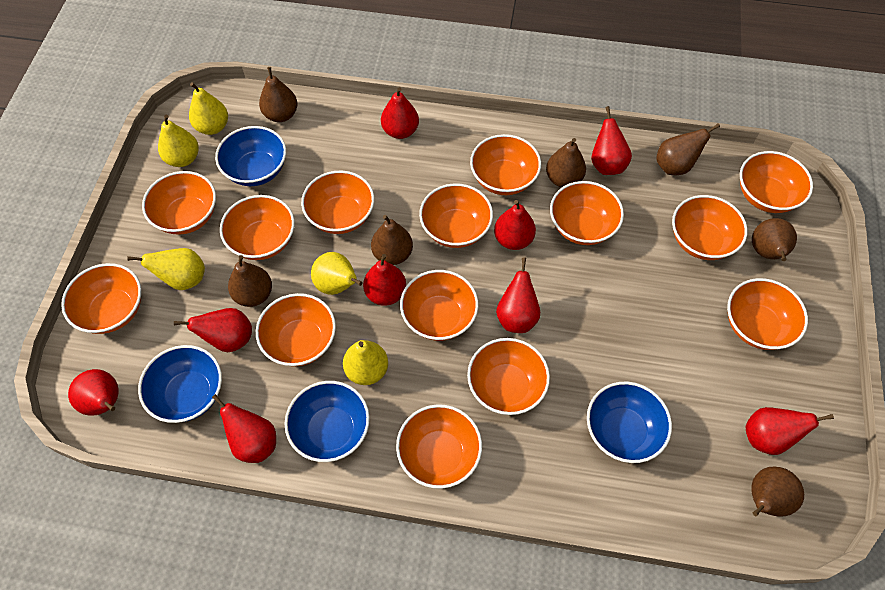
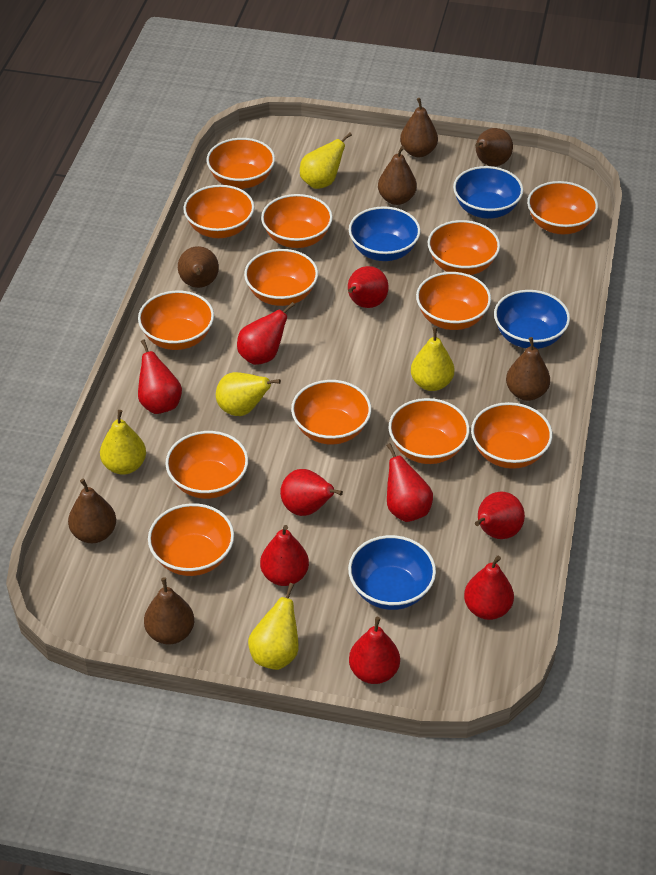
orange bowl: 14 -> 13

